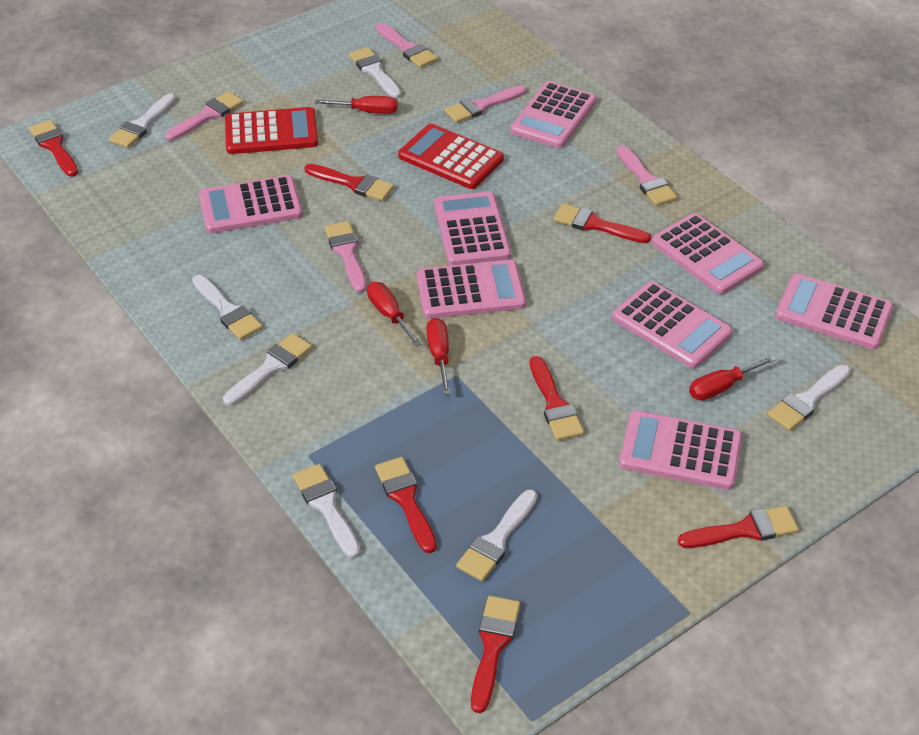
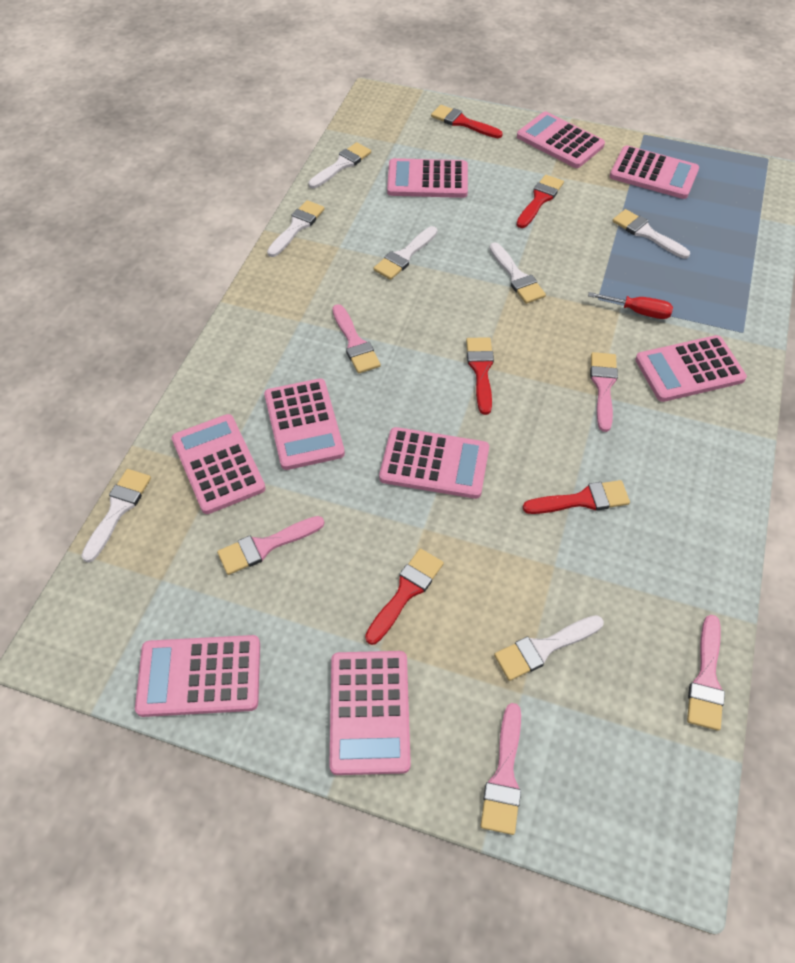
pink calculator: 8 -> 9
red brush: 7 -> 5
red calculator: 2 -> 0
red screwdriver: 4 -> 1

